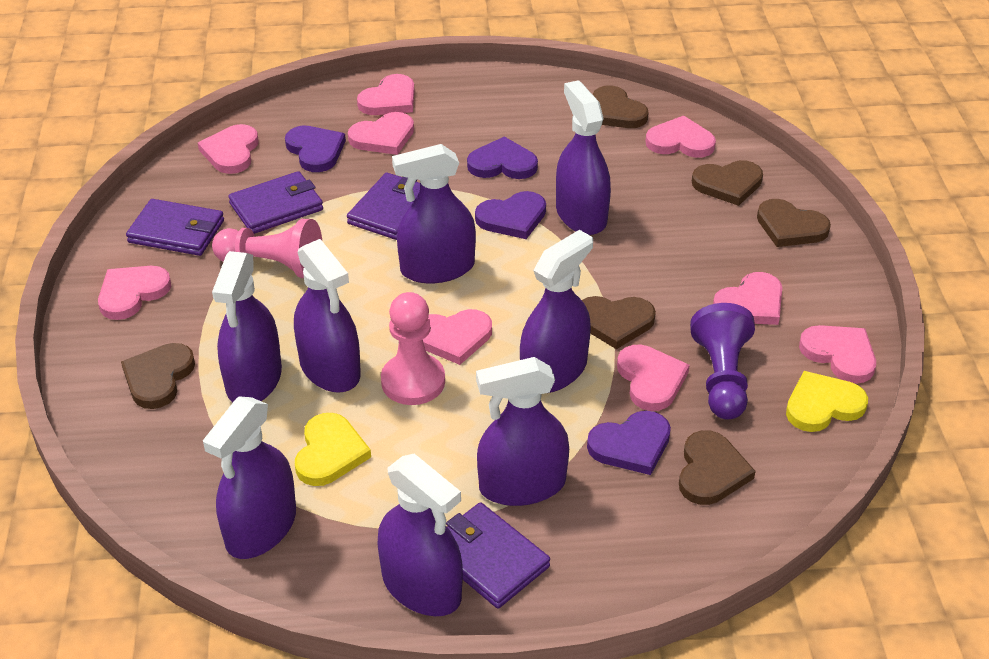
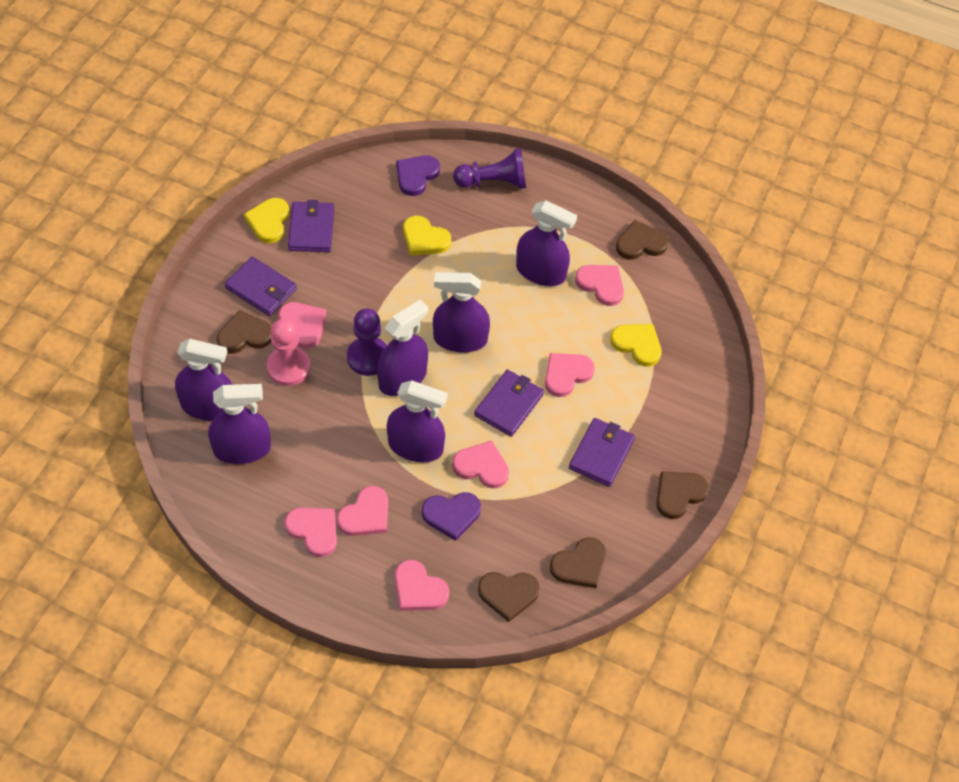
brown heart: 6 -> 5
pink heart: 9 -> 7
pink pawn: 2 -> 1
purple heart: 4 -> 2
purple pawn: 1 -> 2
purple spray bottle: 8 -> 6
yellow heart: 2 -> 3

